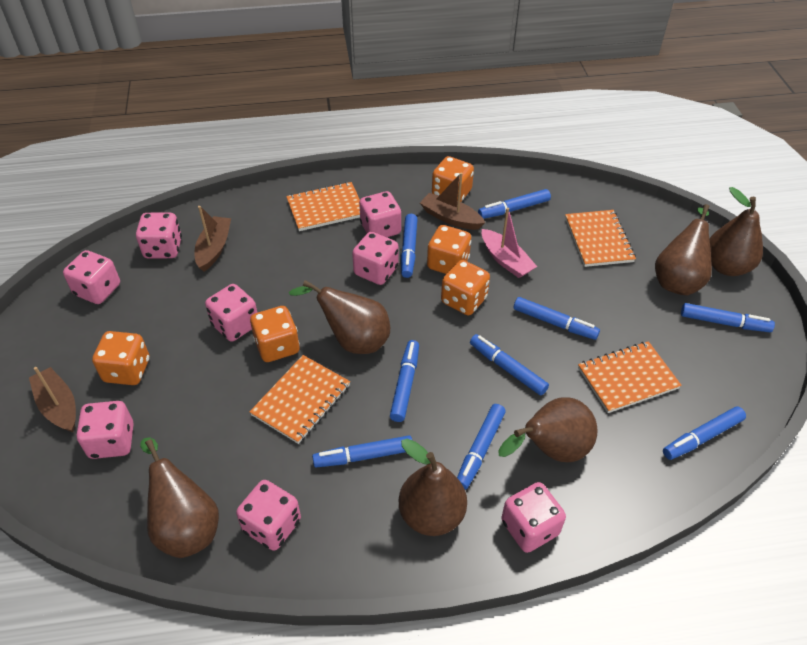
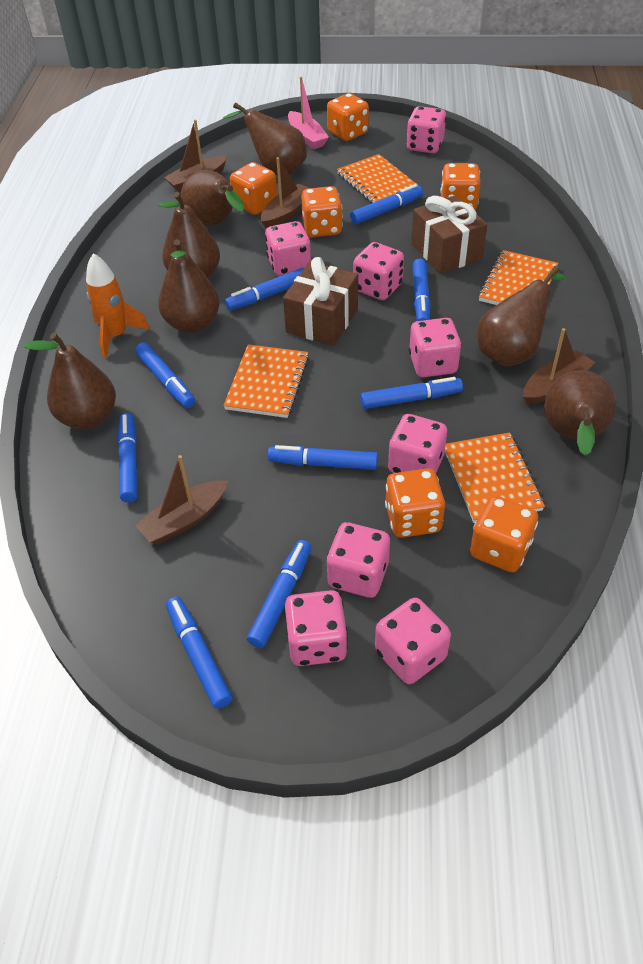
brown boat: 3 -> 4
brown gift: 0 -> 2
brown pear: 6 -> 7
orange dice: 5 -> 6
orange rocket: 0 -> 1

